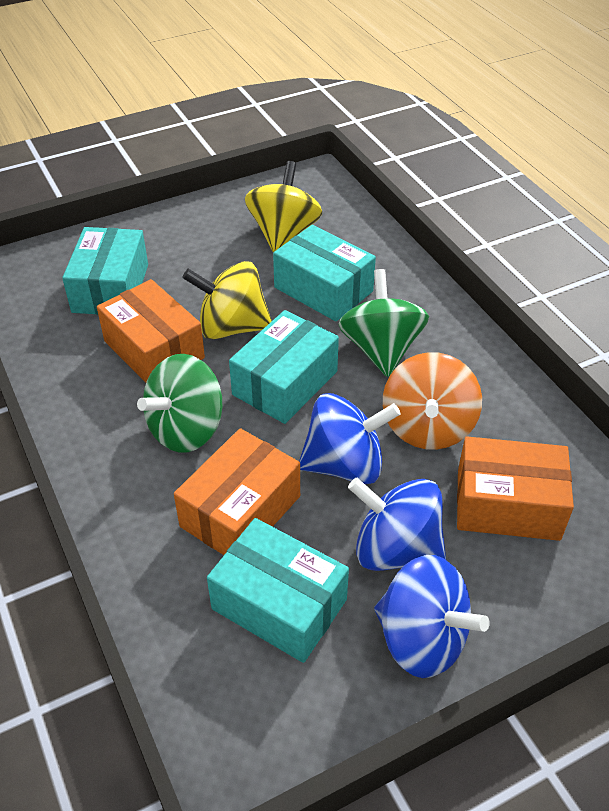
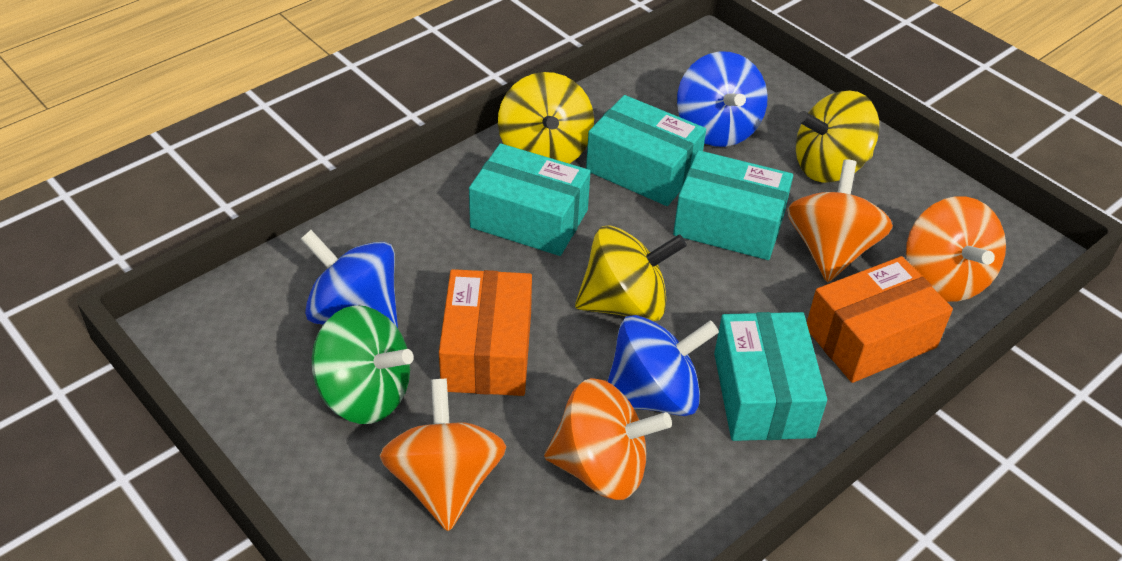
green spinning top: 2 -> 1
orange box: 3 -> 2
orange spinning top: 1 -> 4
yellow spinning top: 2 -> 3

